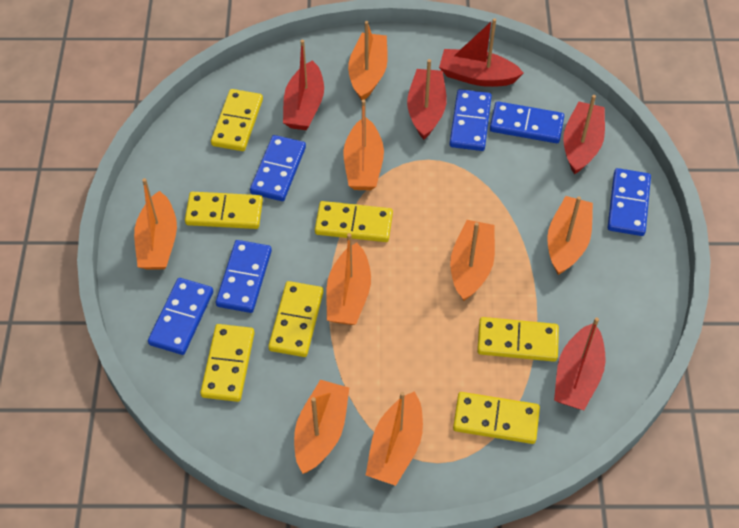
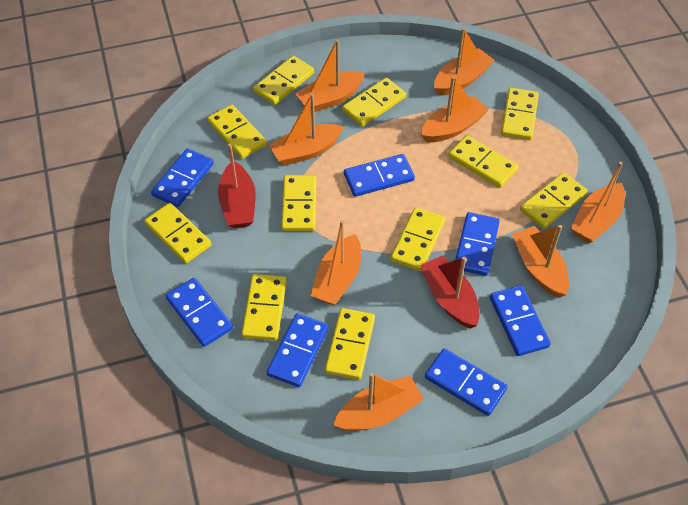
blue domino: 6 -> 7
red boat: 5 -> 2
yellow domino: 7 -> 11

